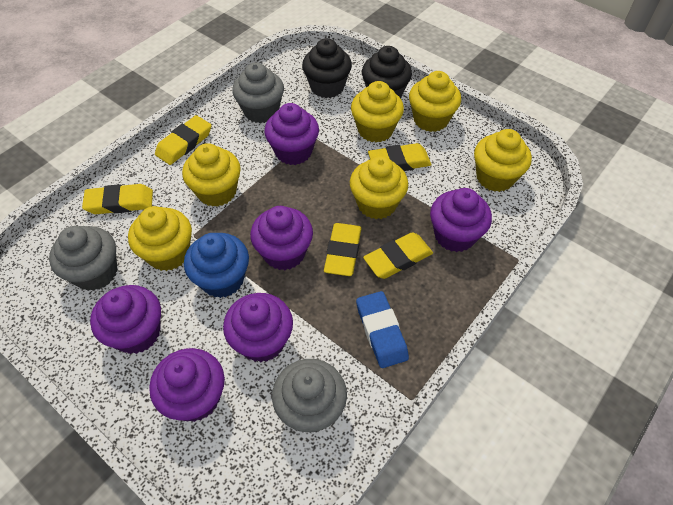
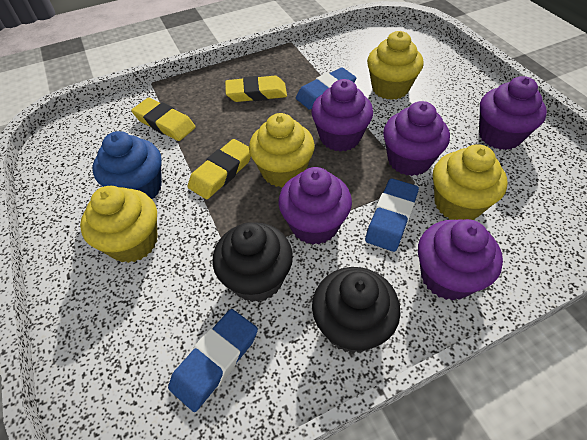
blue eraser: 1 -> 3
grey cupcake: 3 -> 0
purple cupcake: 6 -> 5
yellow cupcake: 6 -> 4
yellow eraser: 5 -> 3

